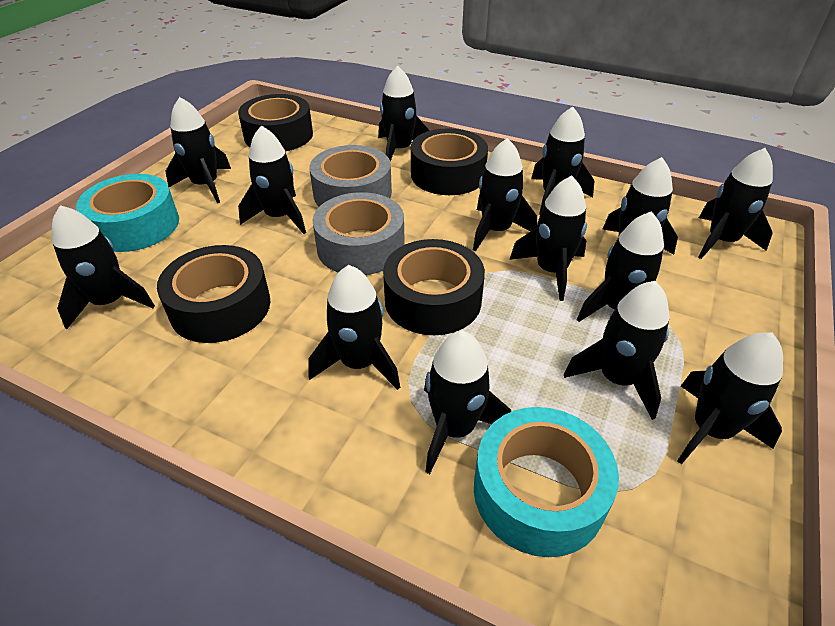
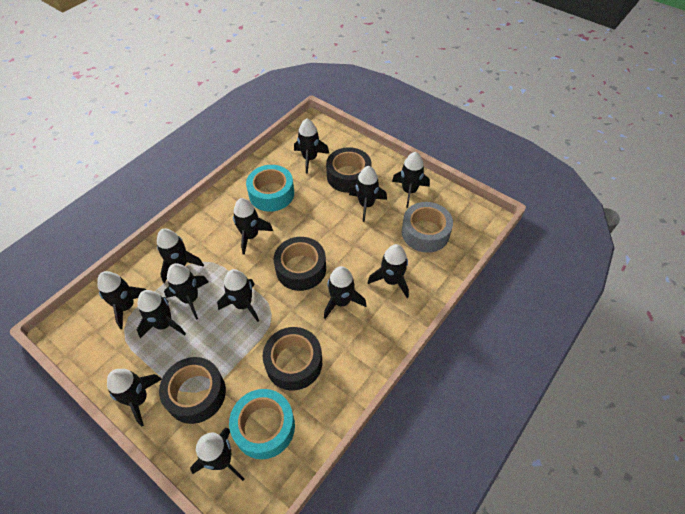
black rocket: 14 -> 13
grey tape: 2 -> 1

